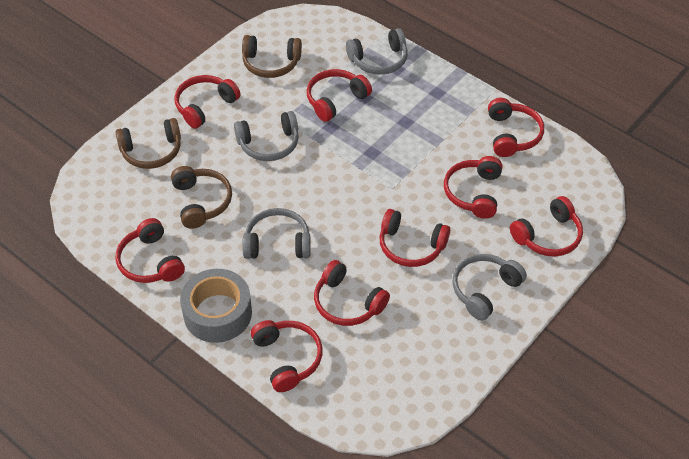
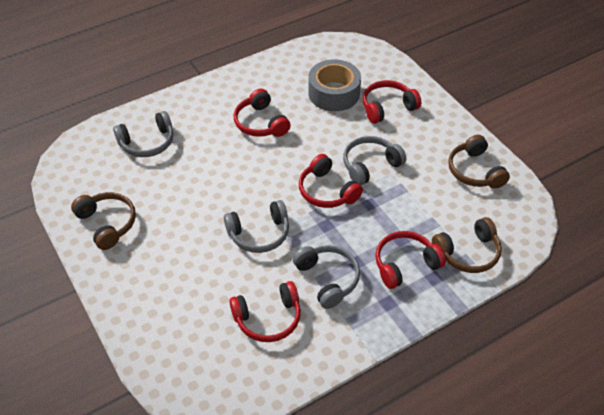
red headphones: 9 -> 5

